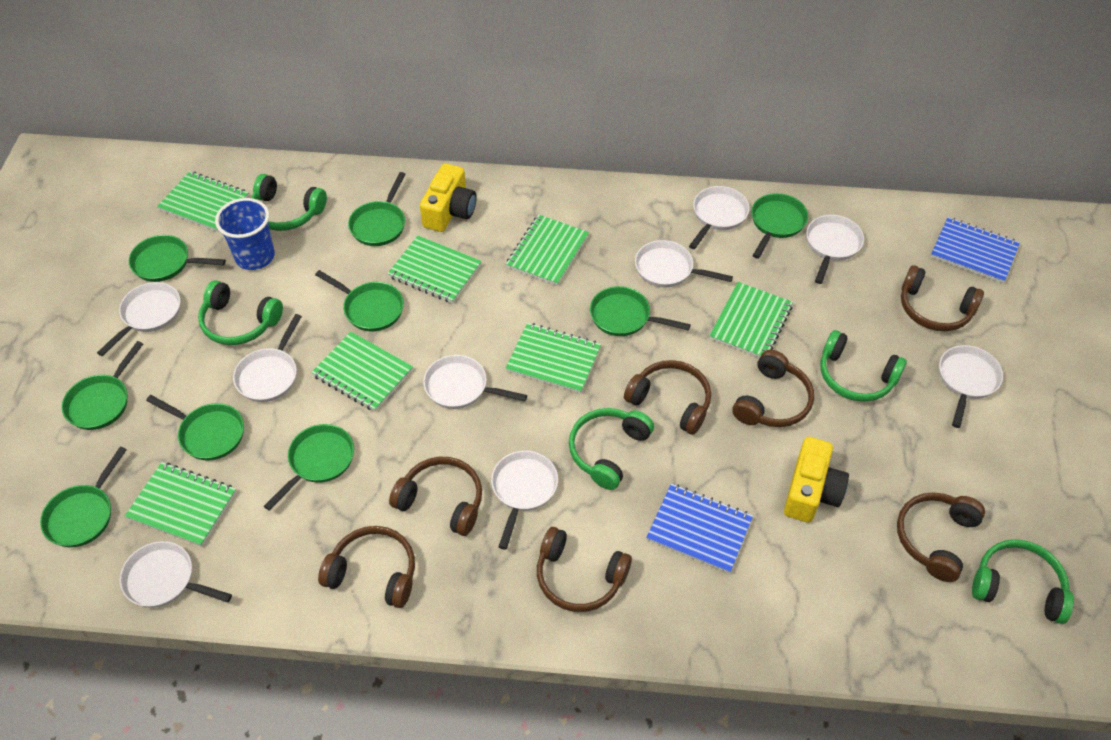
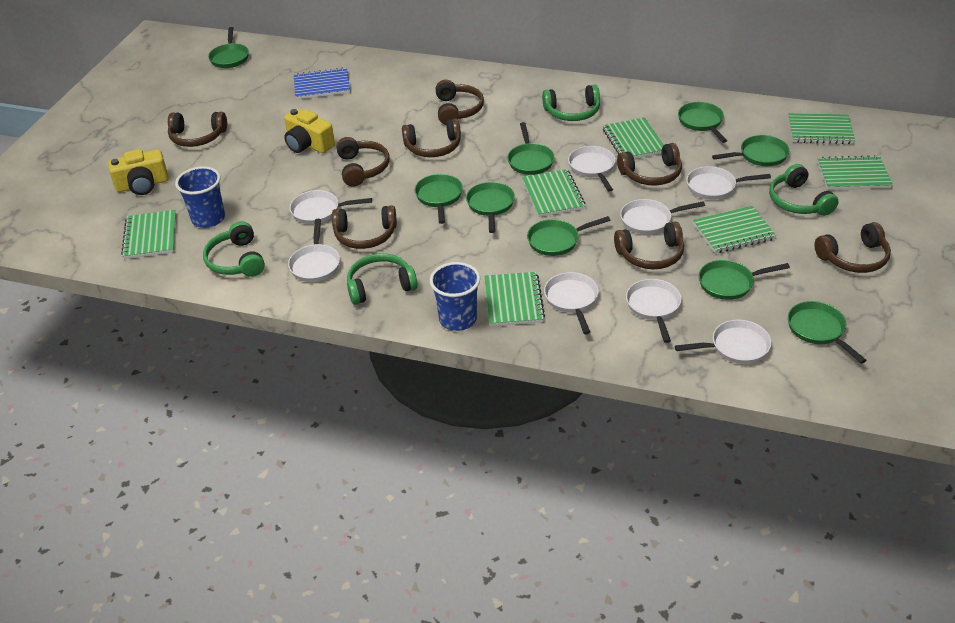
blue cup: 1 -> 2
blue notebook: 2 -> 1
brown headphones: 7 -> 8
green headphones: 5 -> 4
white pan: 9 -> 8

